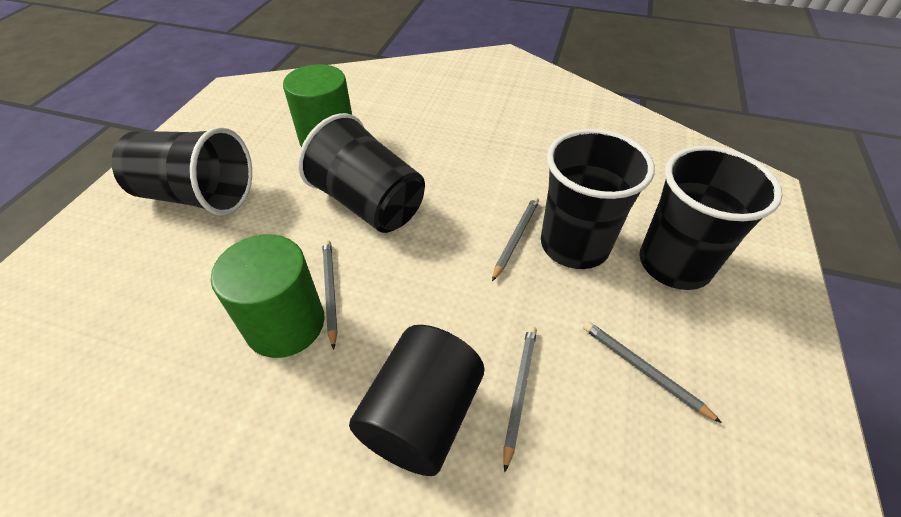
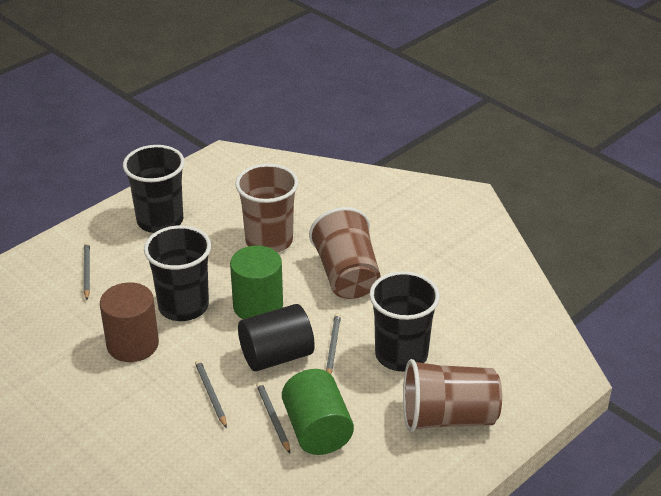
black cup: 4 -> 3
brown cup: 0 -> 3
brown cylinder: 0 -> 1

